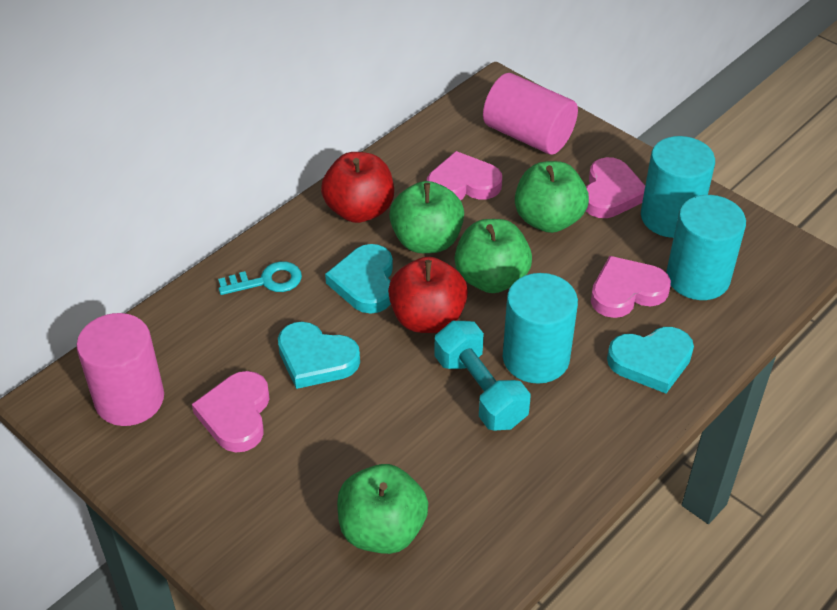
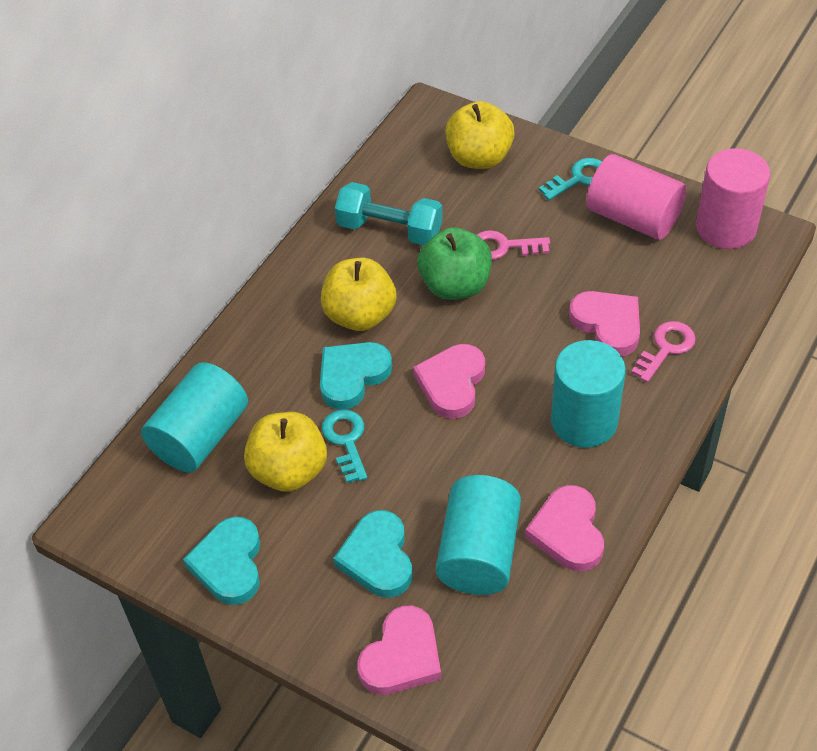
green apple: 4 -> 1
pink key: 0 -> 2
red apple: 2 -> 0
turquoise key: 1 -> 2
yellow apple: 0 -> 3

